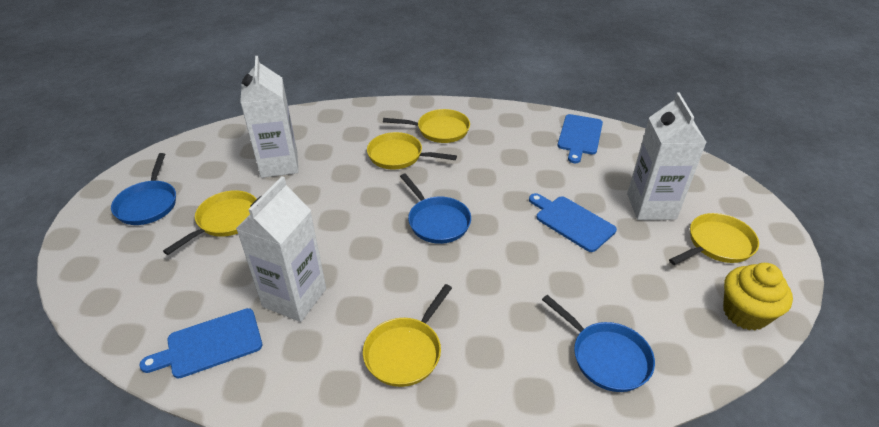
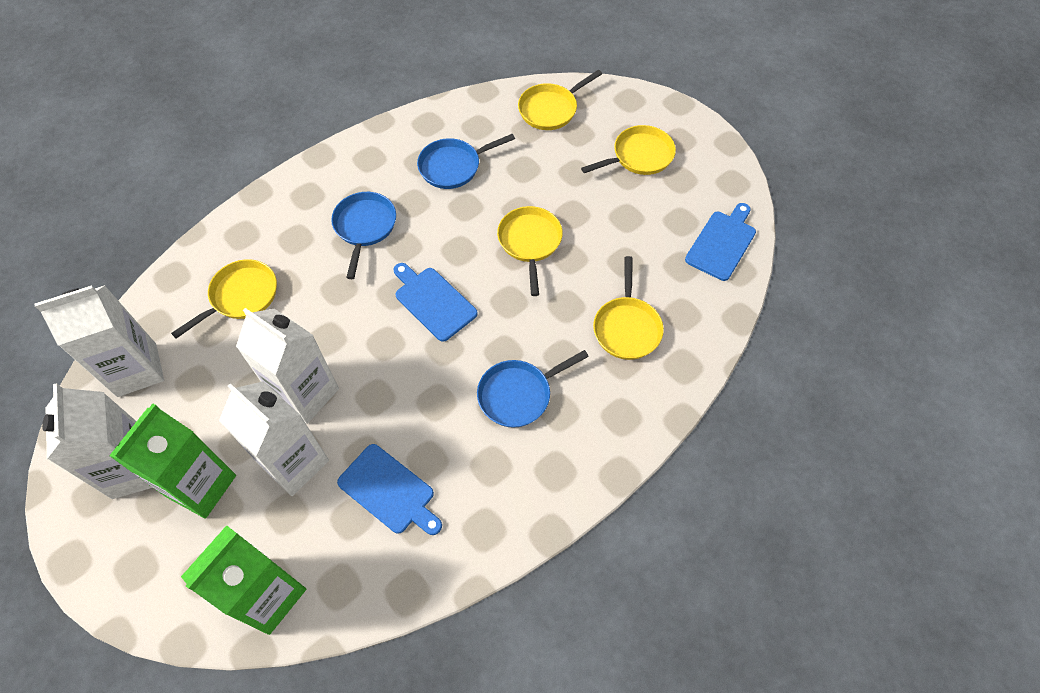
green carton: 0 -> 2
white carton: 3 -> 4
yellow cupcake: 1 -> 0

